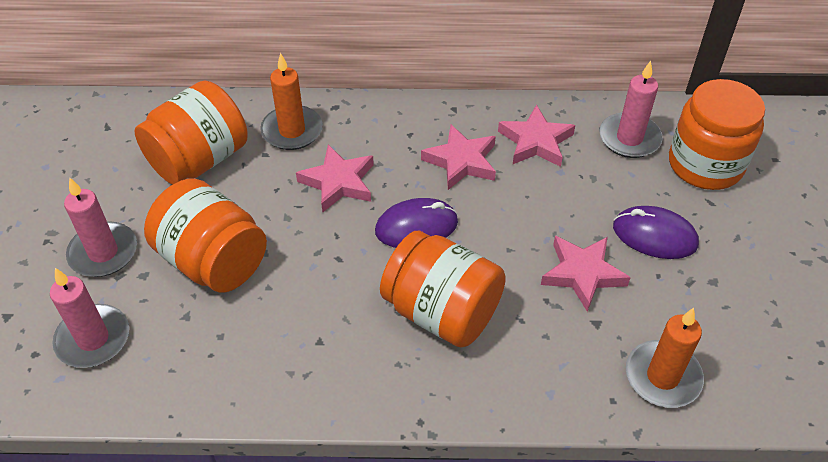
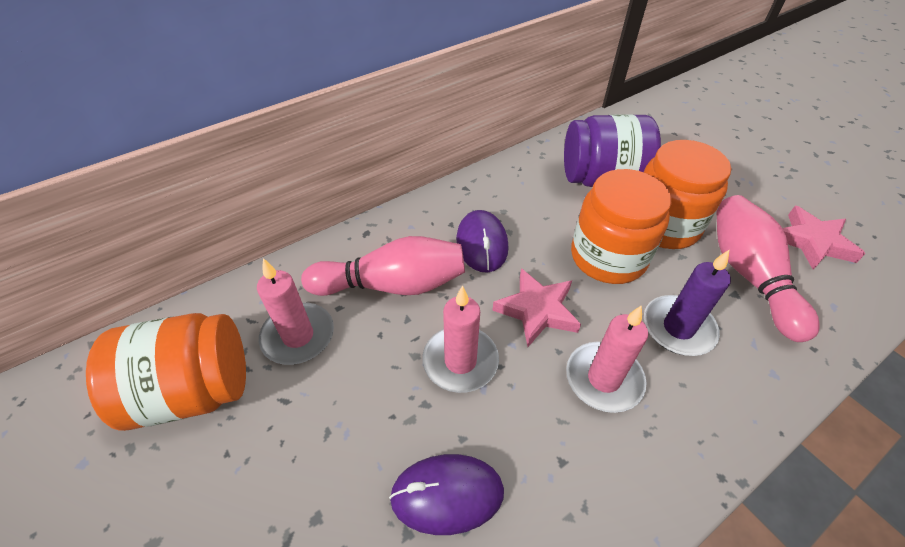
orange candle: 2 -> 0
orange jar: 4 -> 3
pink bowling pin: 0 -> 2
pink star: 4 -> 2
purple candle: 0 -> 1
purple jar: 0 -> 1

